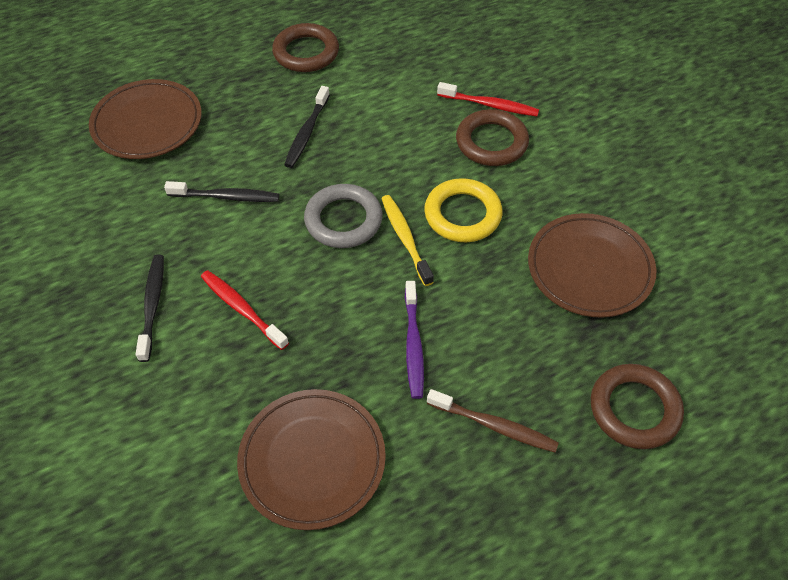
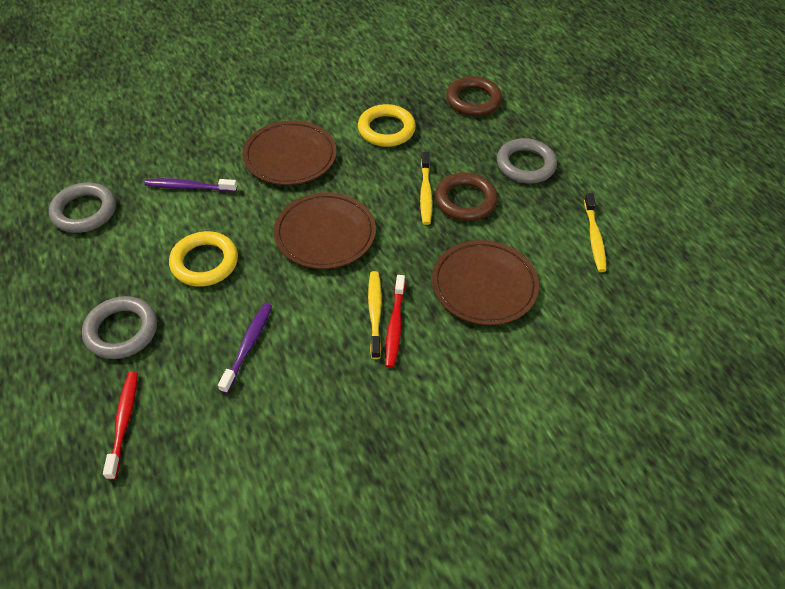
black toothbrush: 3 -> 0
brown ring: 3 -> 2
brown toothbrush: 1 -> 0
grey ring: 1 -> 3
purple toothbrush: 1 -> 2
yellow ring: 1 -> 2
yellow toothbrush: 1 -> 3

